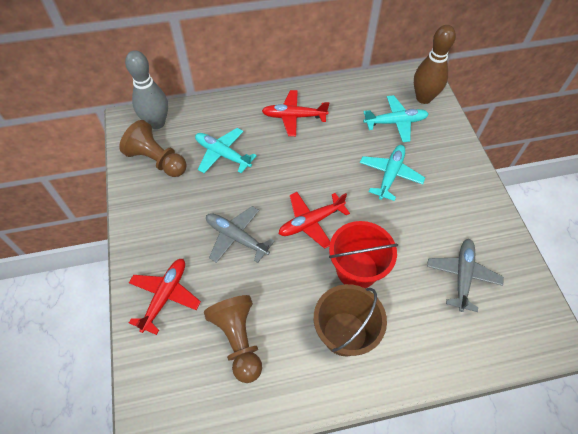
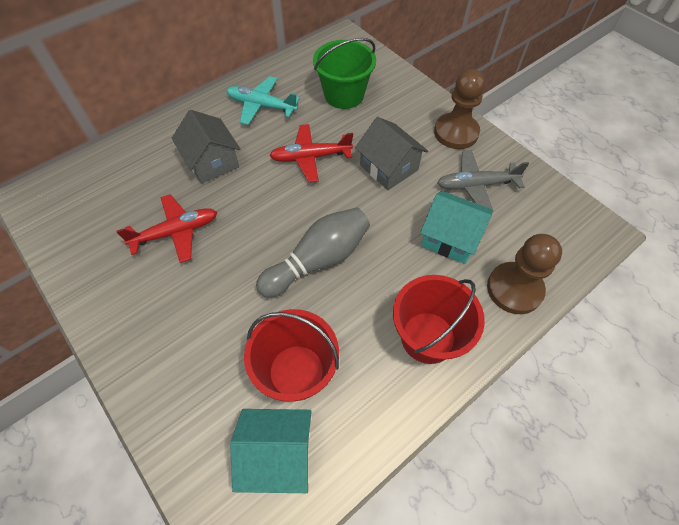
brown bowling pin: 1 -> 0
brown bucket: 1 -> 0
green bucket: 0 -> 1
grey house: 0 -> 2
grey plane: 2 -> 1
red bucket: 1 -> 2
red plane: 3 -> 2
turquoise house: 0 -> 2
turquoise plane: 3 -> 1

